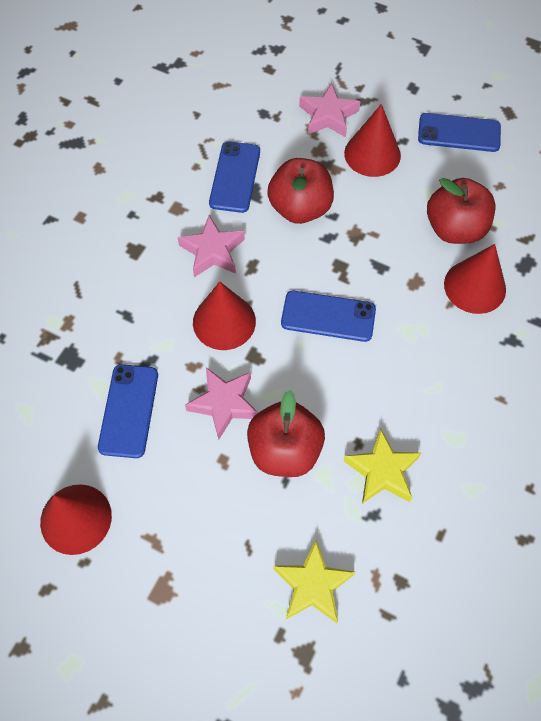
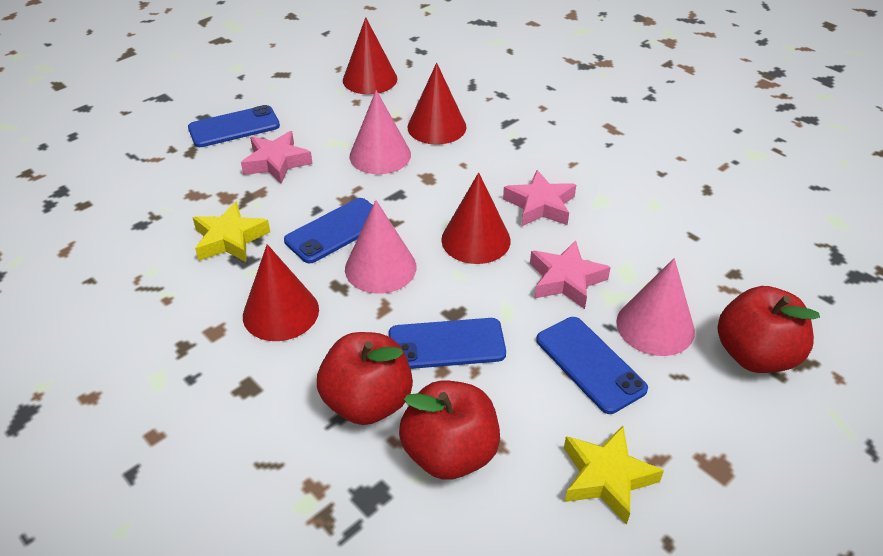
pink cone: 0 -> 3

